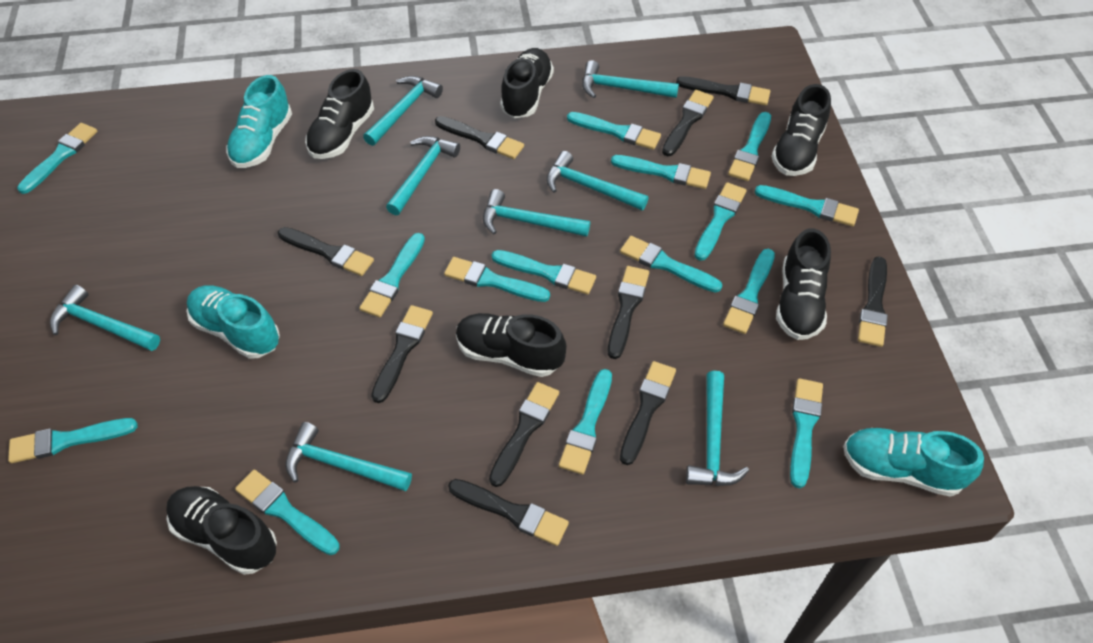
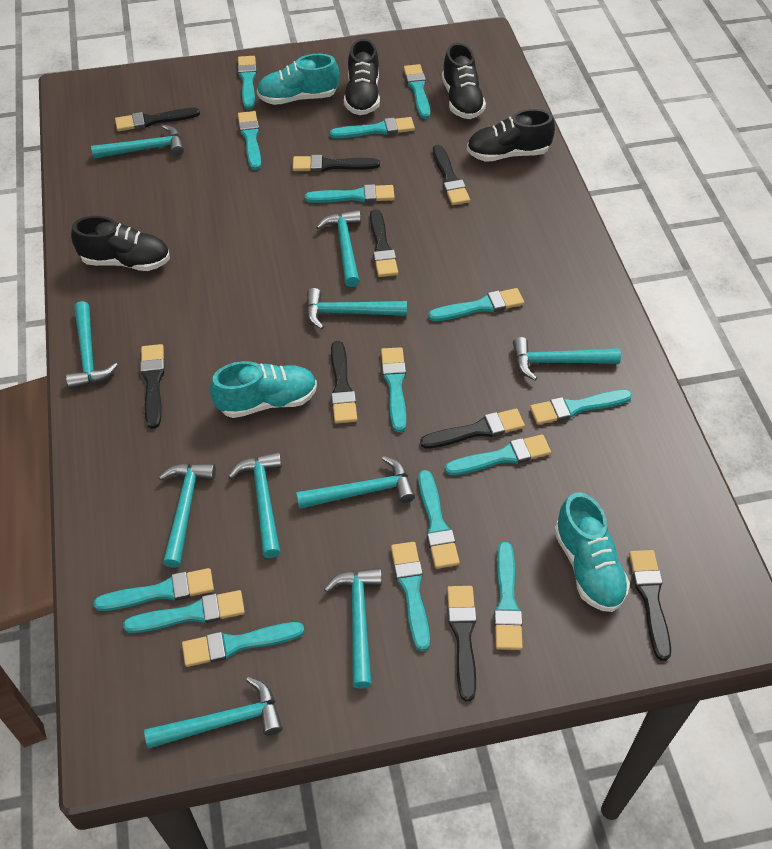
black brush: 10 -> 9
black shoe: 6 -> 4
turquoise hammer: 8 -> 10

